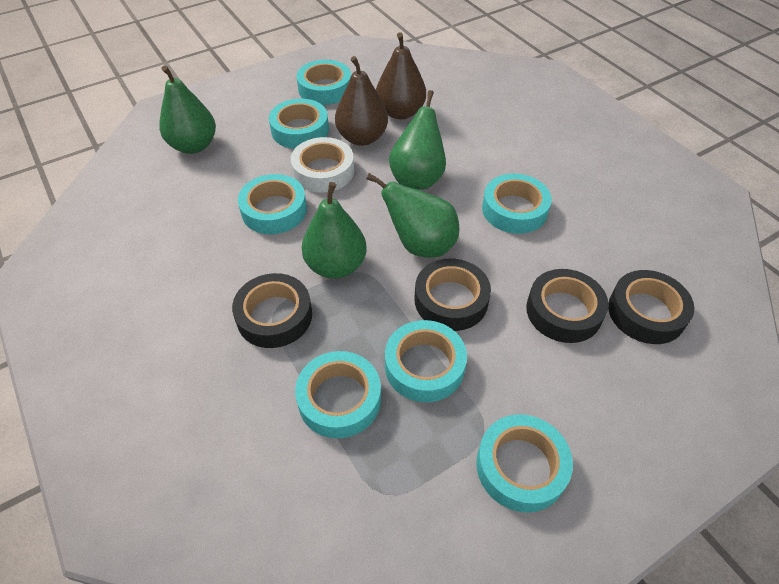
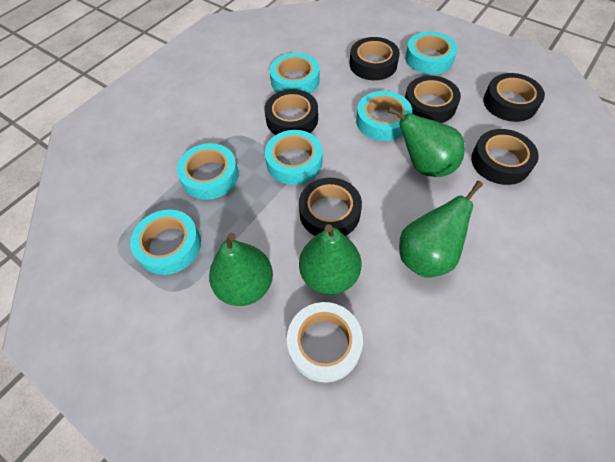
black tape: 4 -> 6
brown pear: 2 -> 0
turquoise tape: 7 -> 6

